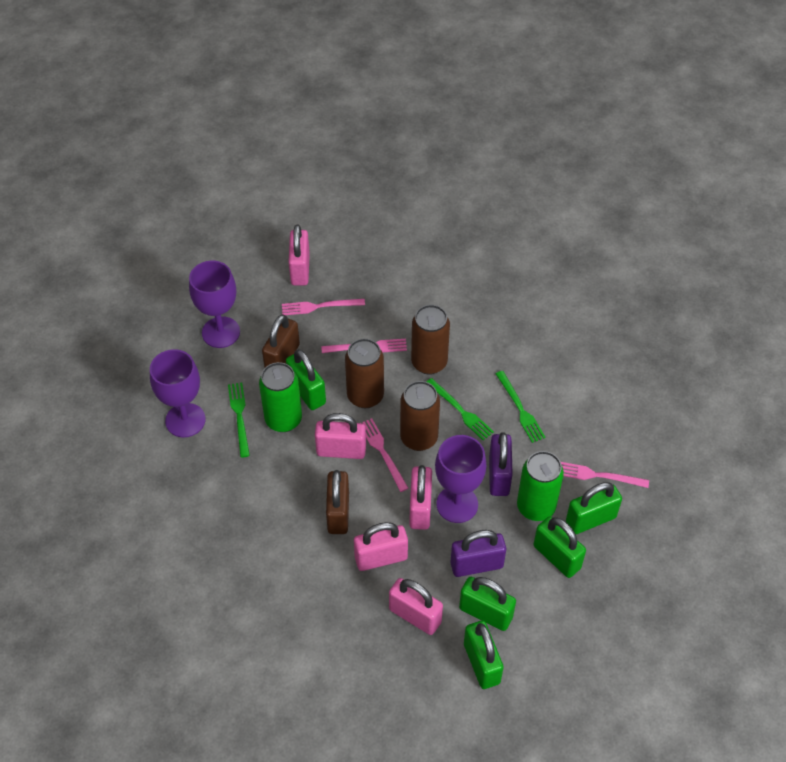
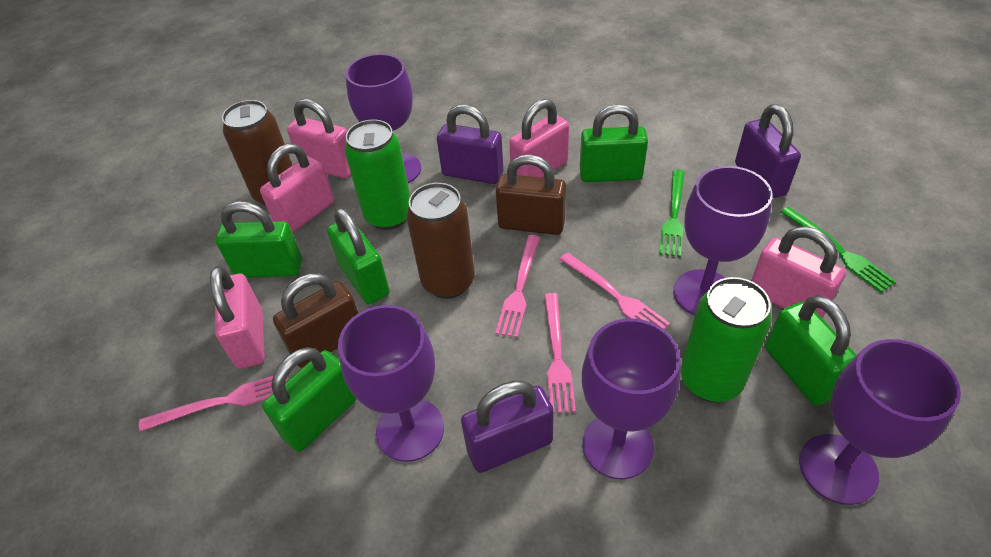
brown can: 3 -> 2
green fork: 3 -> 2
purple goblet: 3 -> 5
purple padlock: 2 -> 3

